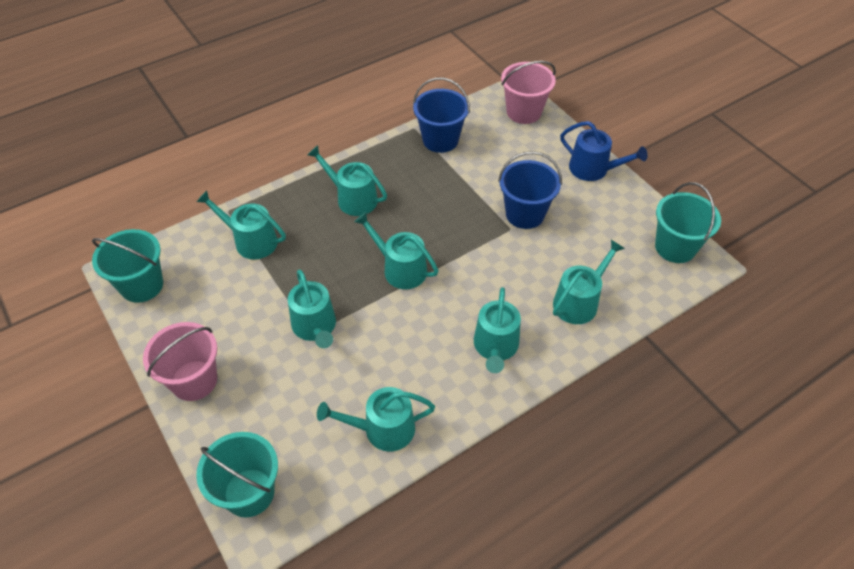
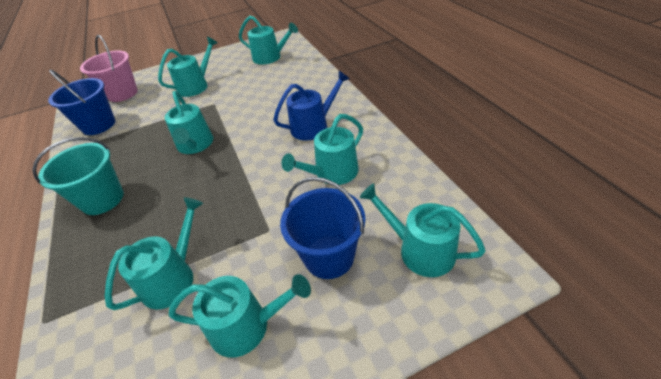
pink bucket: 2 -> 1
turquoise bucket: 3 -> 1

